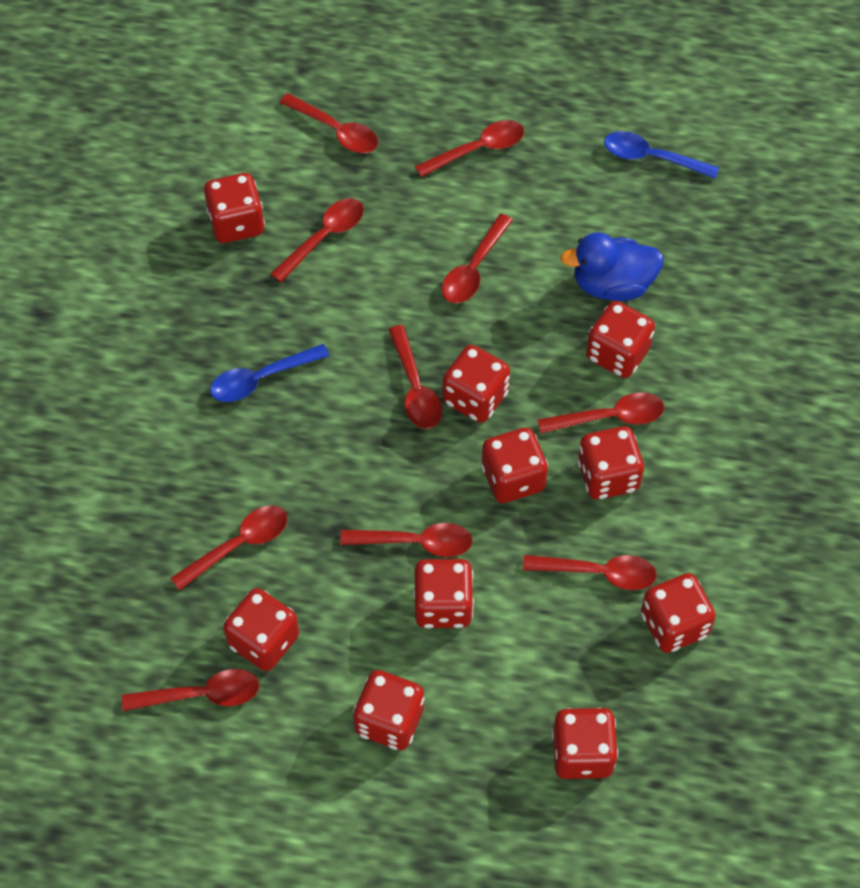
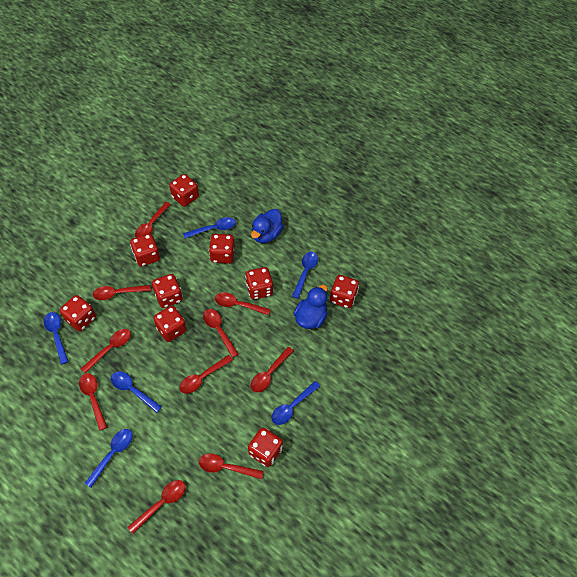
blue duck: 1 -> 2
blue spoon: 2 -> 6
red dice: 10 -> 9

